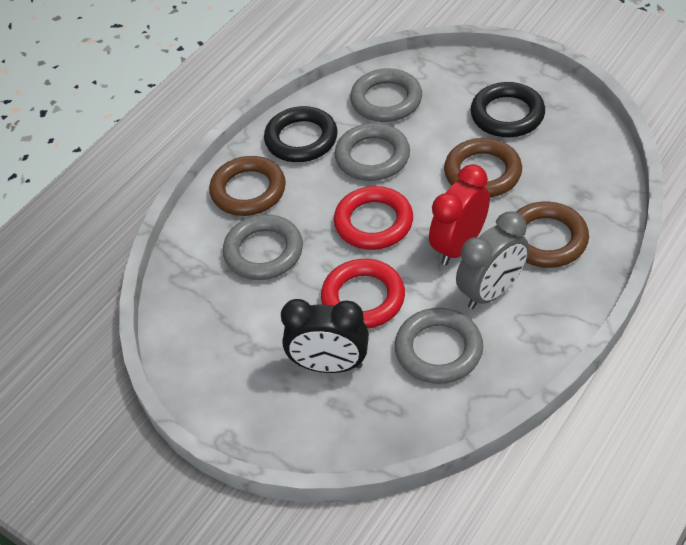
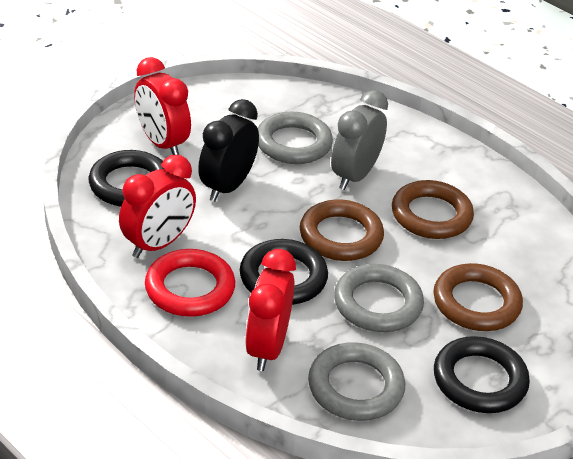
black ring: 2 -> 3
grey ring: 4 -> 3
red clock: 1 -> 3
red ring: 2 -> 1

